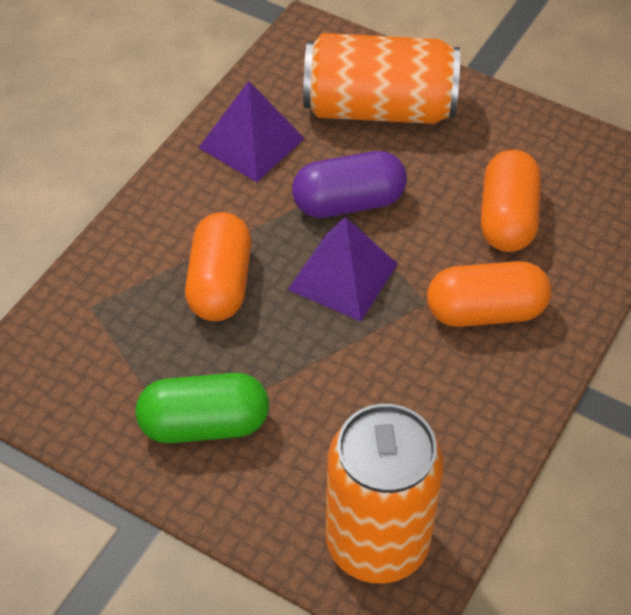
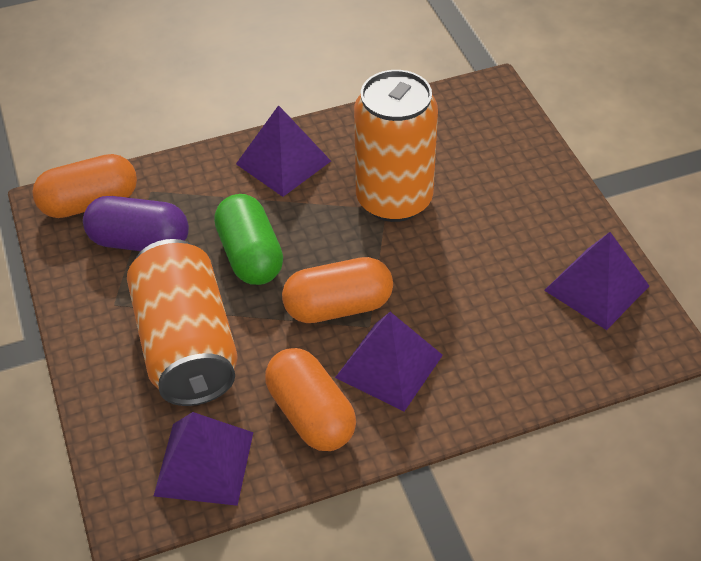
purple pyramid: 2 -> 4

